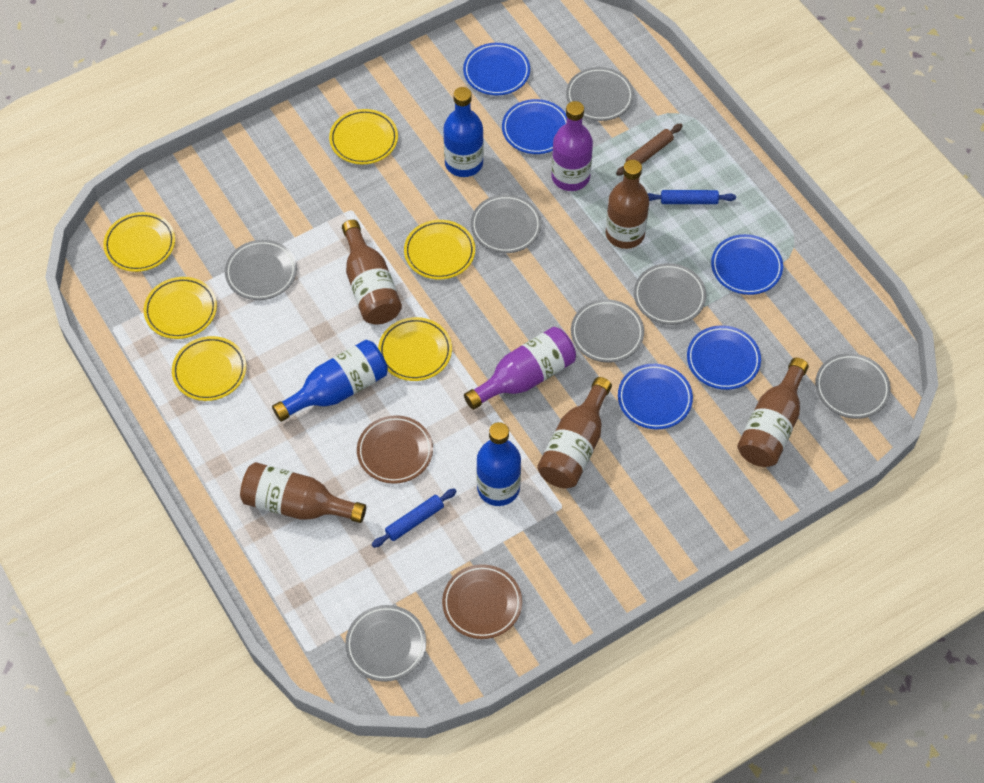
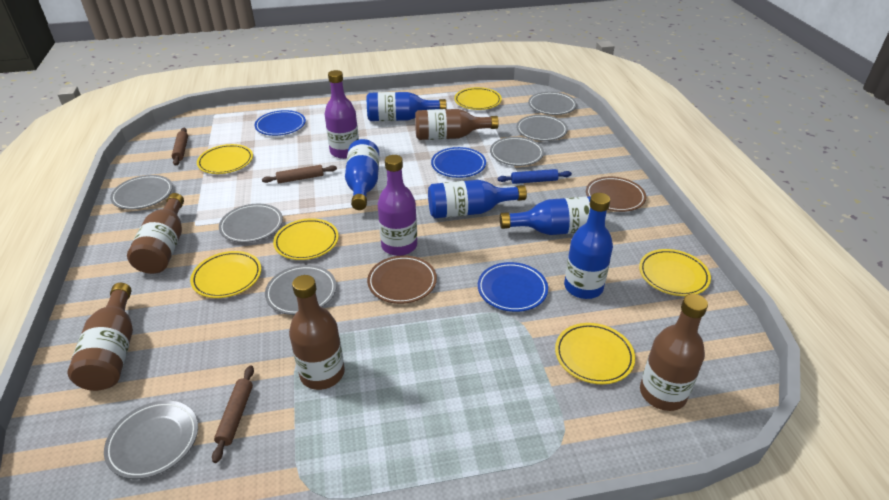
blue bottle: 3 -> 5
blue plate: 5 -> 3
blue rolling pin: 2 -> 1
brown rolling pin: 1 -> 3

